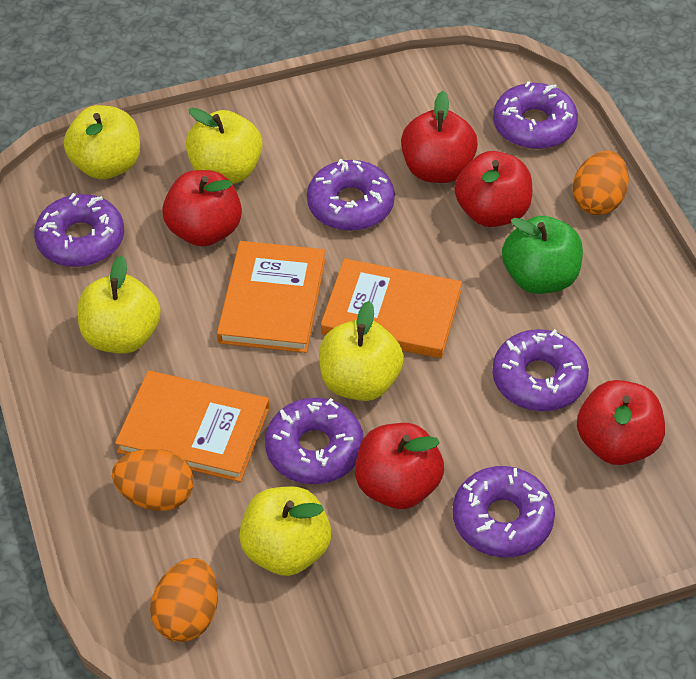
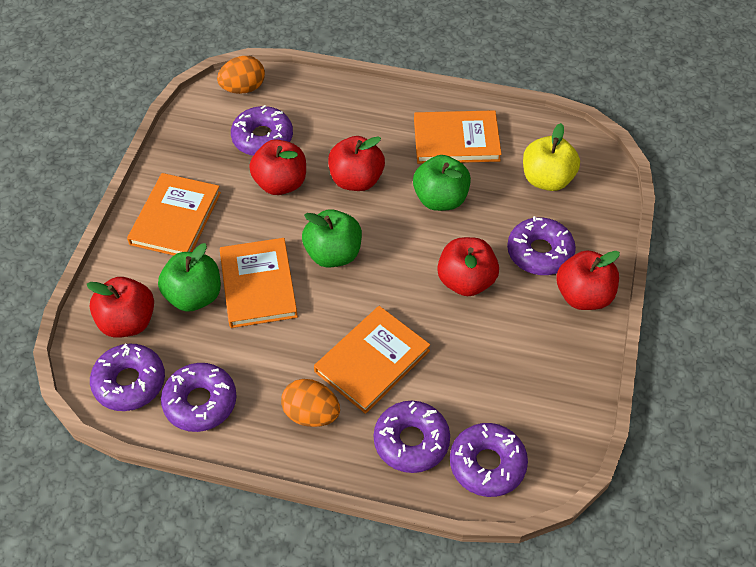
green apple: 1 -> 3
orange book: 3 -> 4
orange egg: 3 -> 2
yellow apple: 5 -> 1

